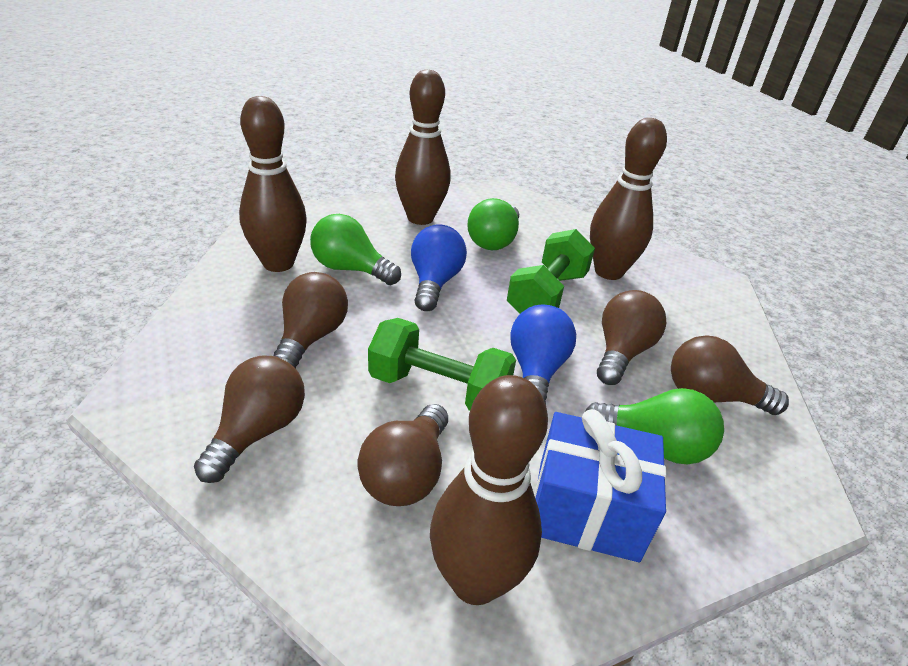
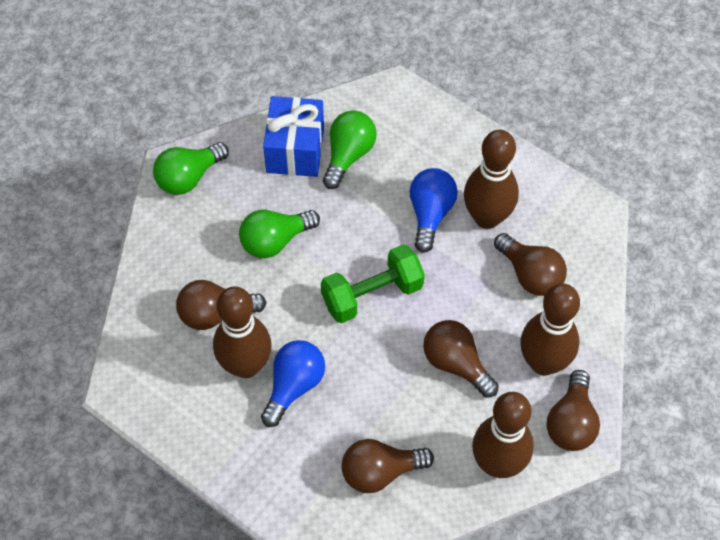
green dumbbell: 2 -> 1

